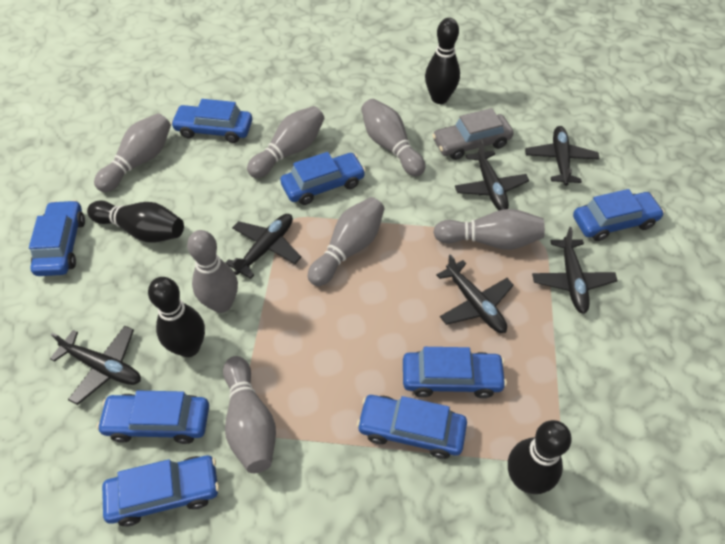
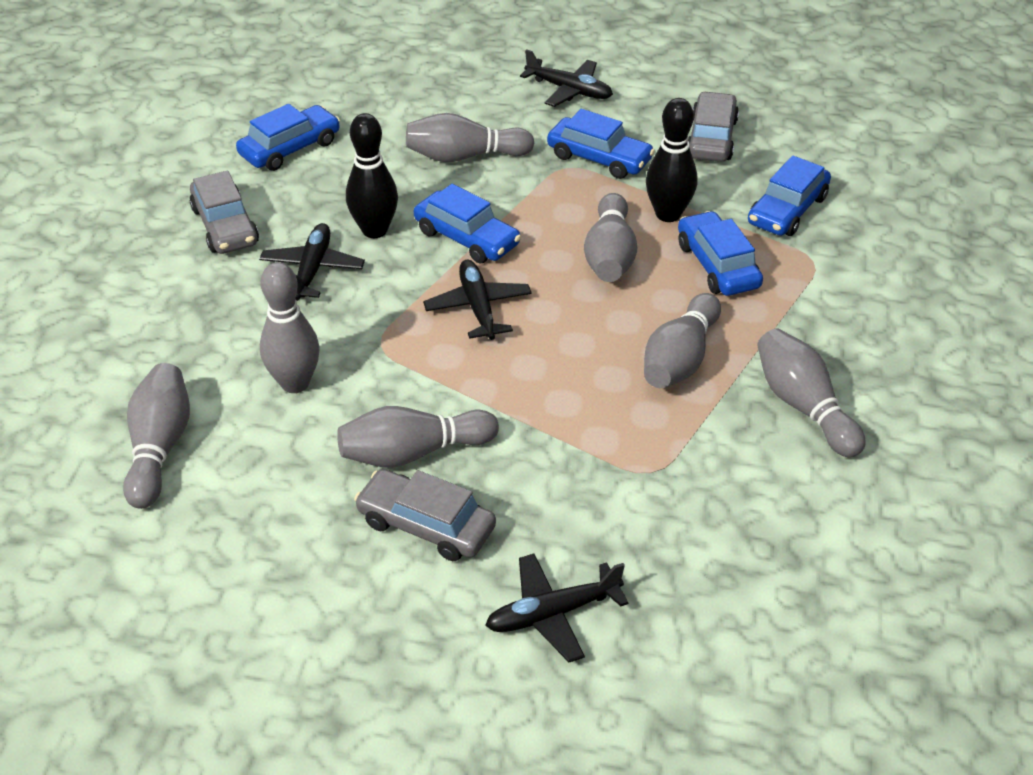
black bowling pin: 4 -> 2
black plane: 6 -> 4
blue car: 8 -> 5
grey car: 1 -> 3

